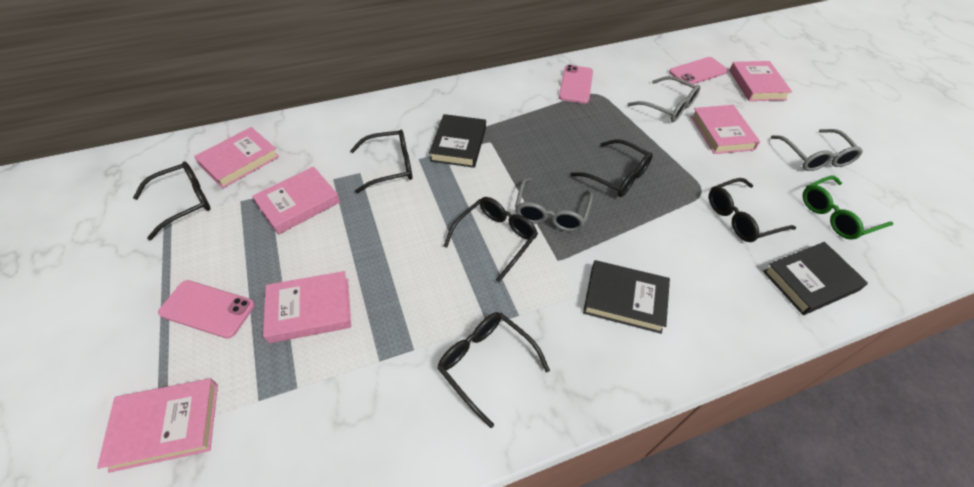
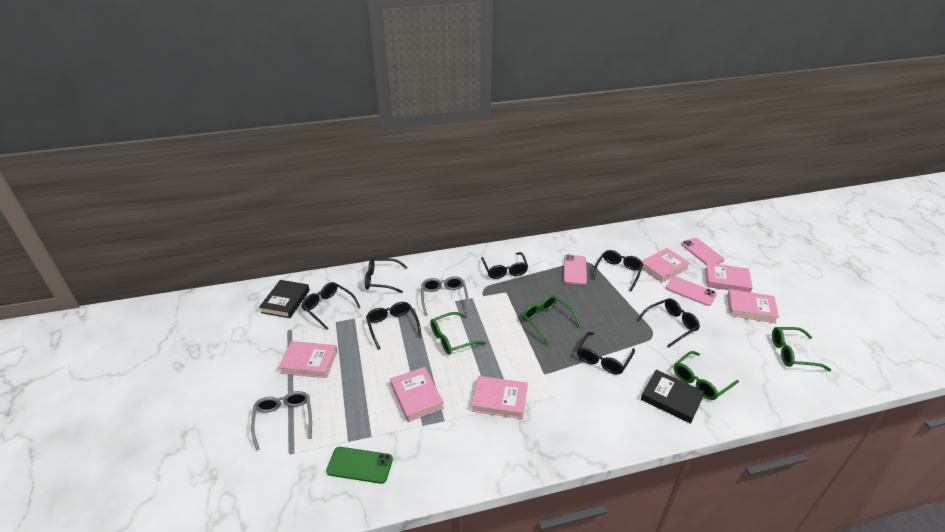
black book: 3 -> 2
black glasses: 6 -> 7
green glasses: 1 -> 4
green phone: 0 -> 1
grey glasses: 3 -> 2

